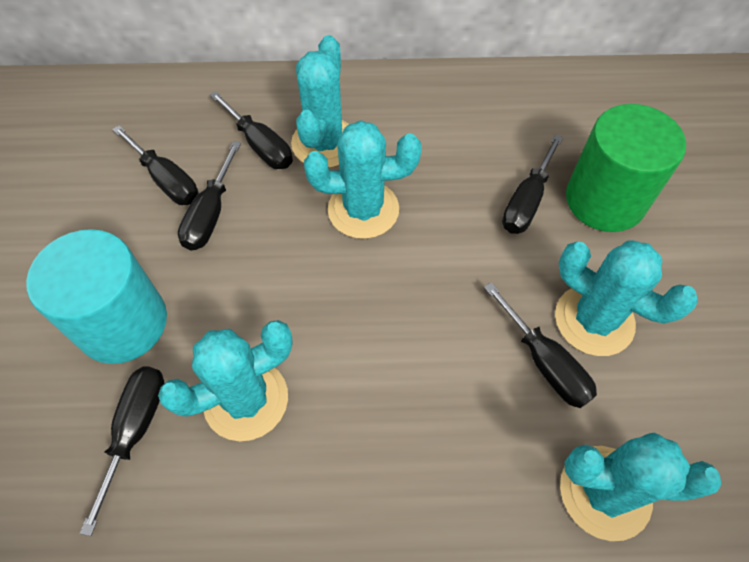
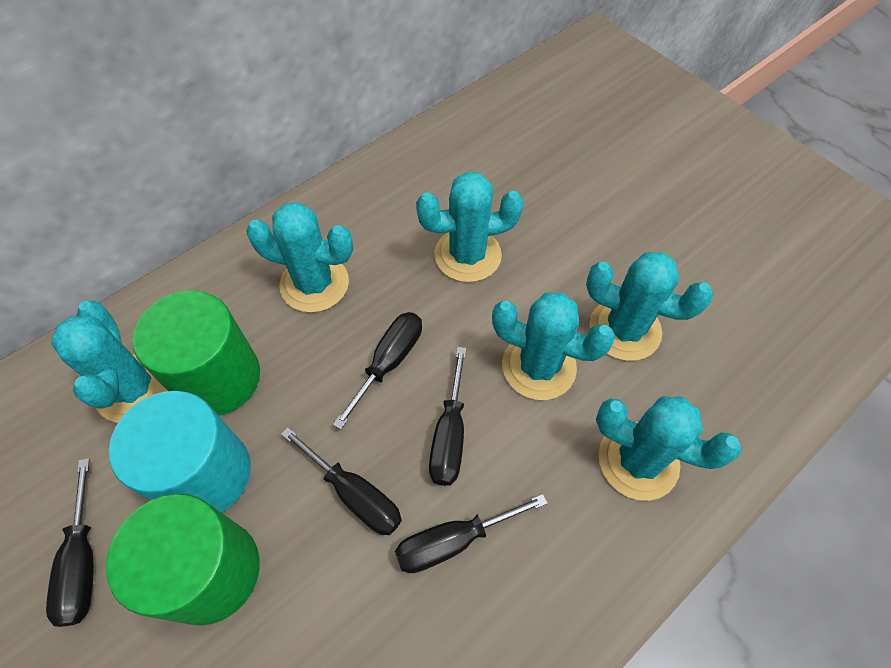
black screwdriver: 6 -> 5
green cylinder: 1 -> 2
turquoise cactus: 5 -> 6

